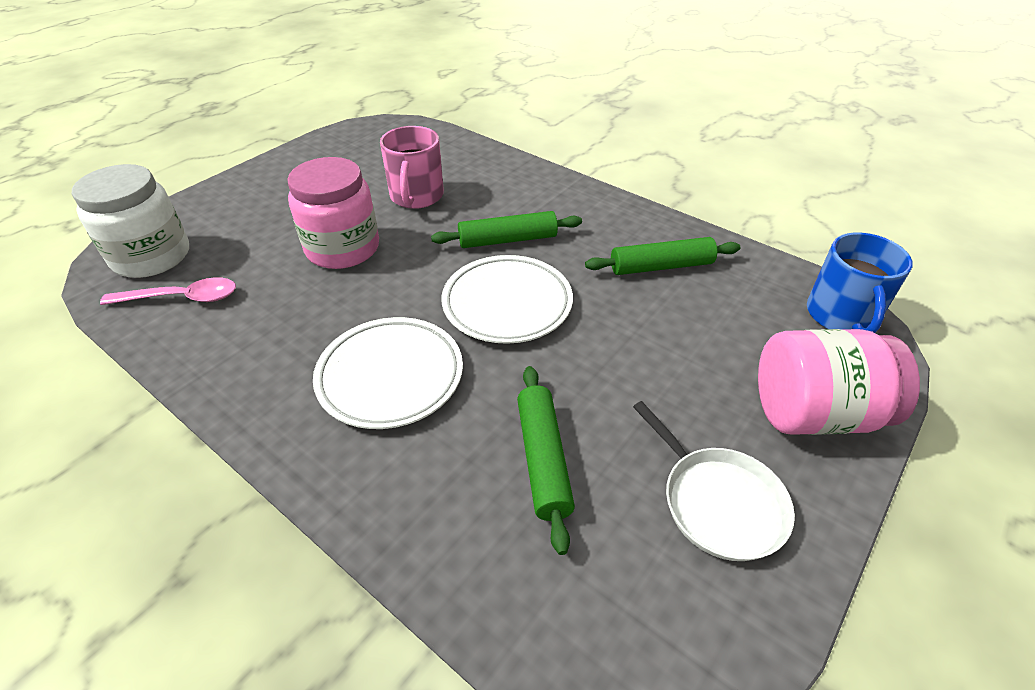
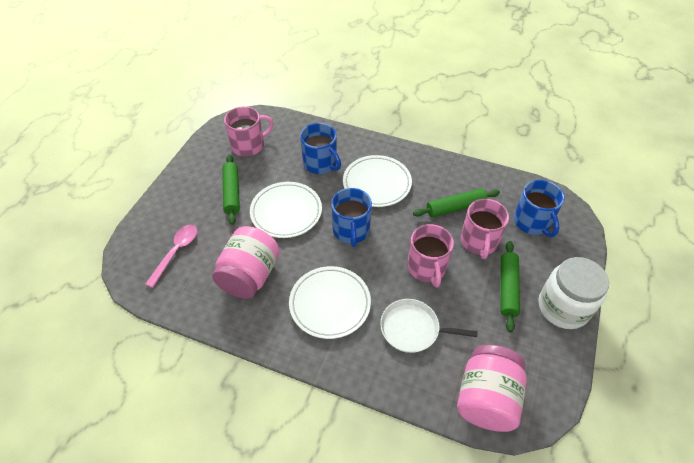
blue mug: 1 -> 3
pink mug: 1 -> 3
white plate: 2 -> 3

